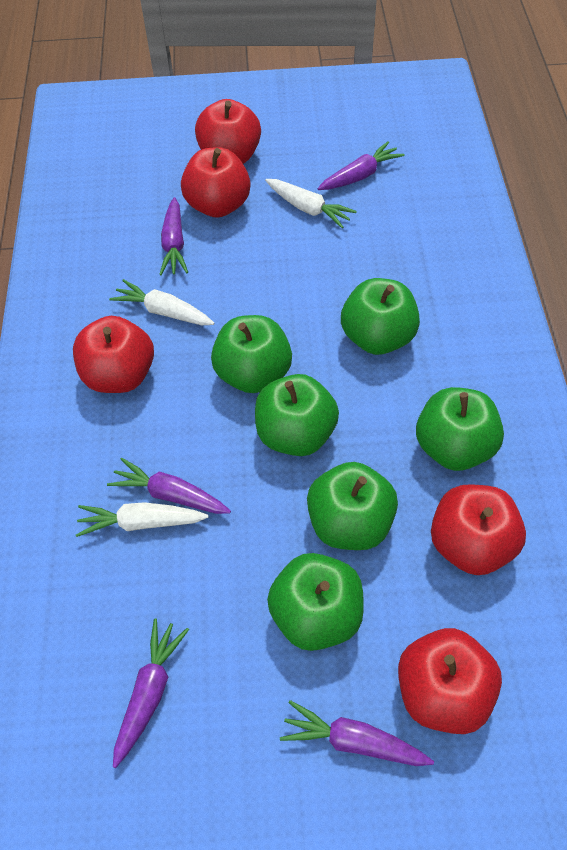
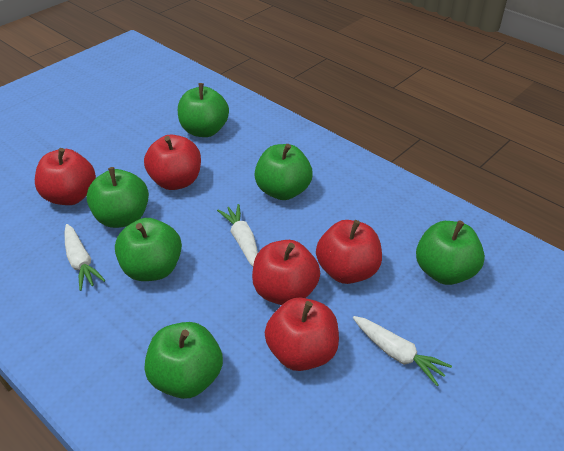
purple carrot: 5 -> 0

